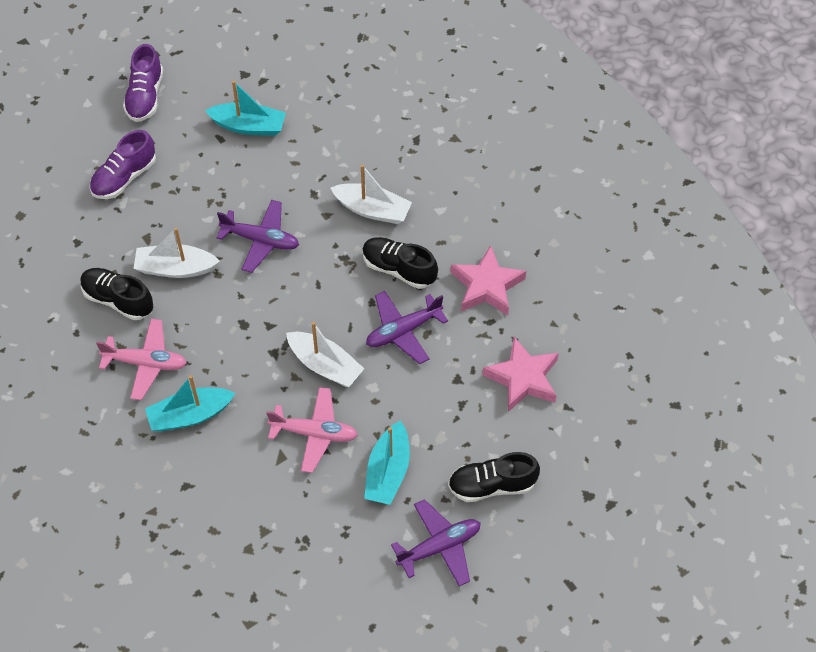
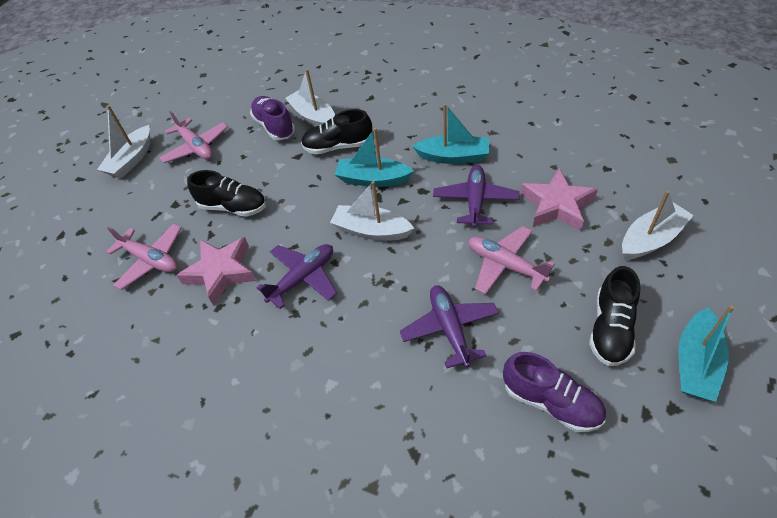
pink plane: 2 -> 3
white boat: 3 -> 4

